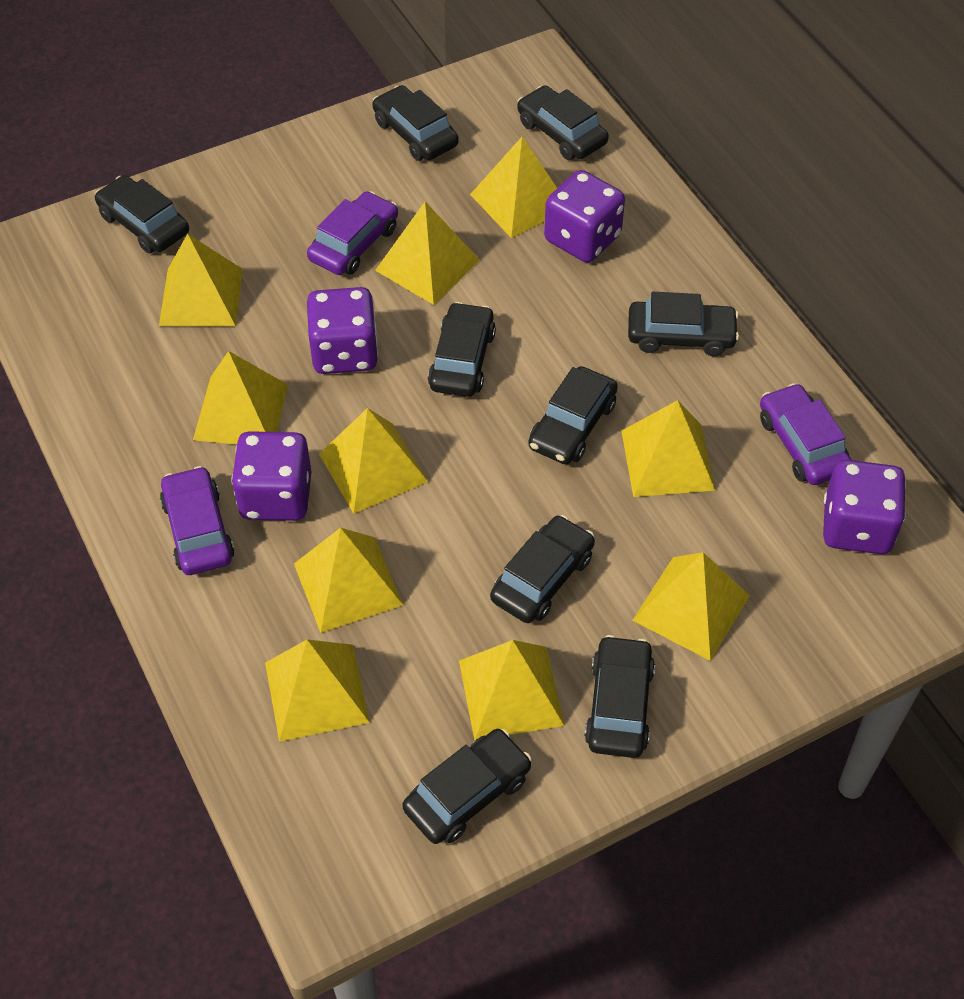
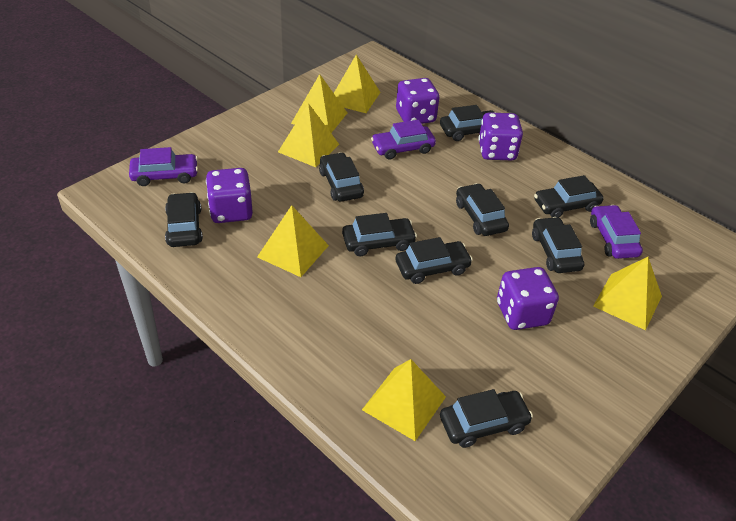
yellow pyramid: 10 -> 6

